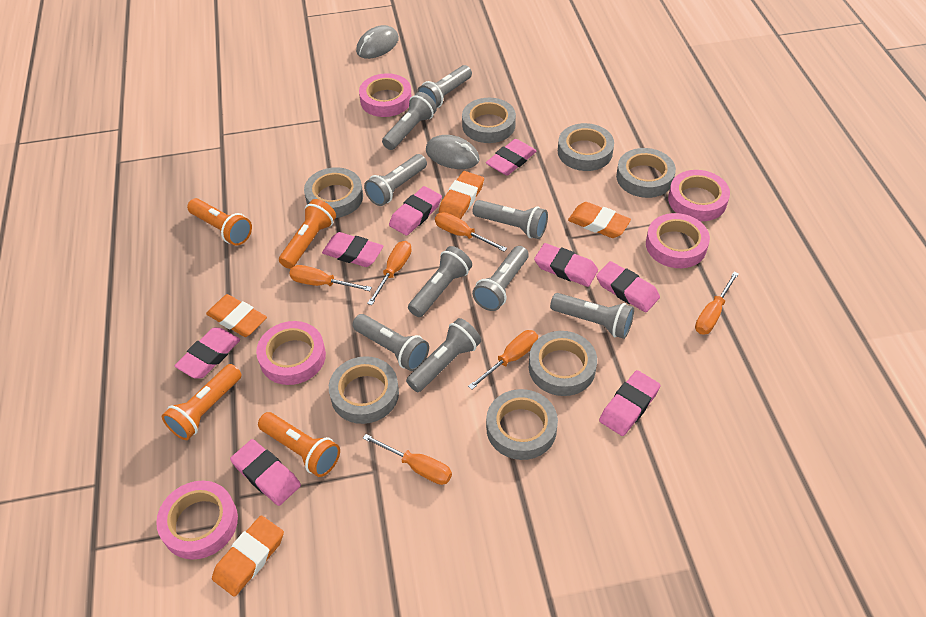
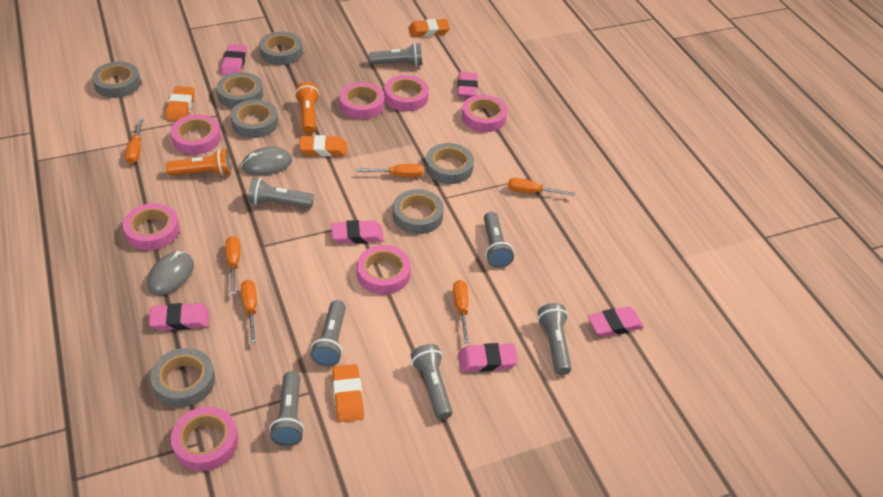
grey flashlight: 9 -> 7
orange flashlight: 4 -> 2
pink eraser: 8 -> 6
pink tape: 5 -> 7

